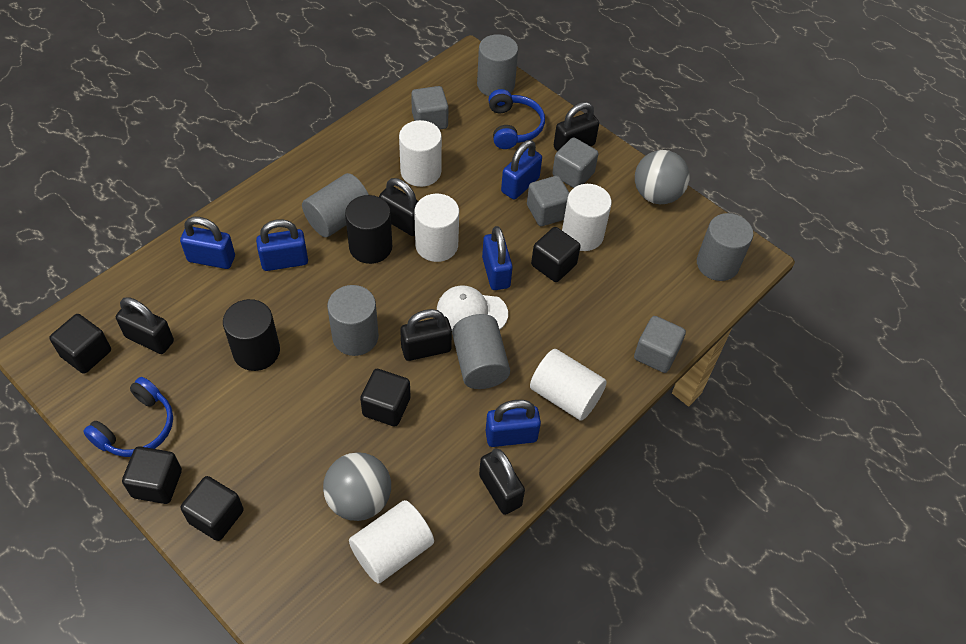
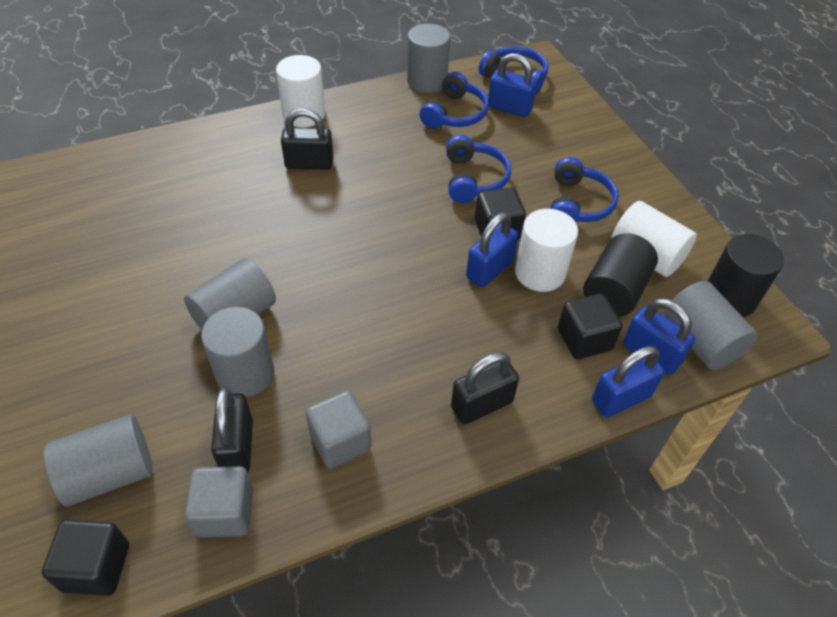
black cube: 5 -> 3
black padlock: 5 -> 3
blue headphones: 2 -> 4
blue padlock: 5 -> 4
grey ball: 2 -> 0
grey cube: 4 -> 2
white cap: 1 -> 0
white cylinder: 5 -> 3

